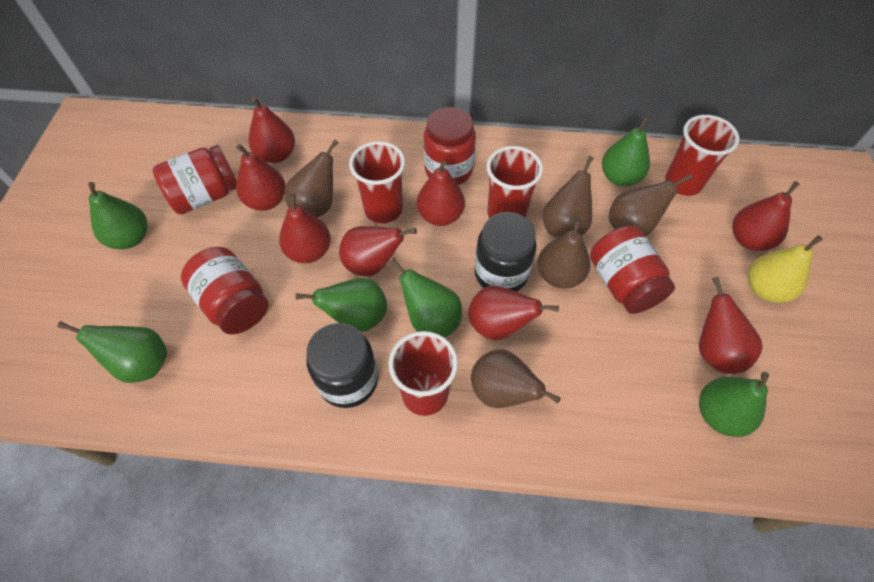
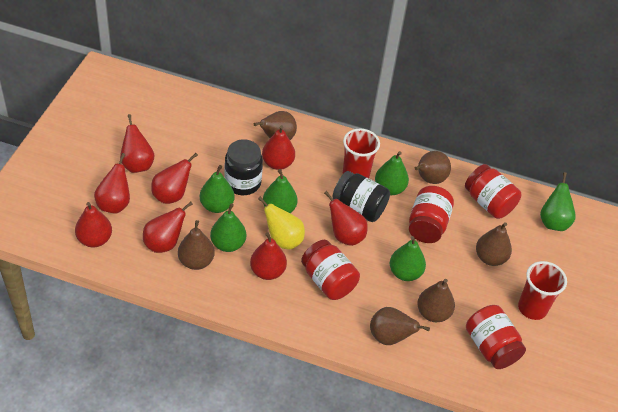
brown pear: 5 -> 6
red cup: 4 -> 2

